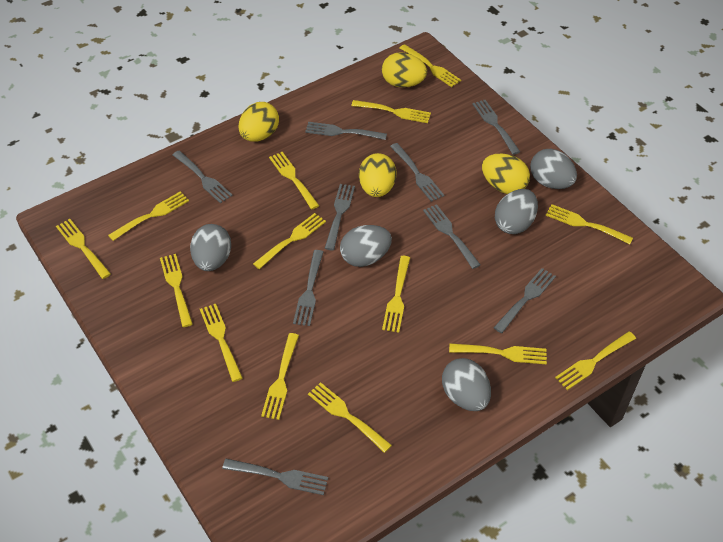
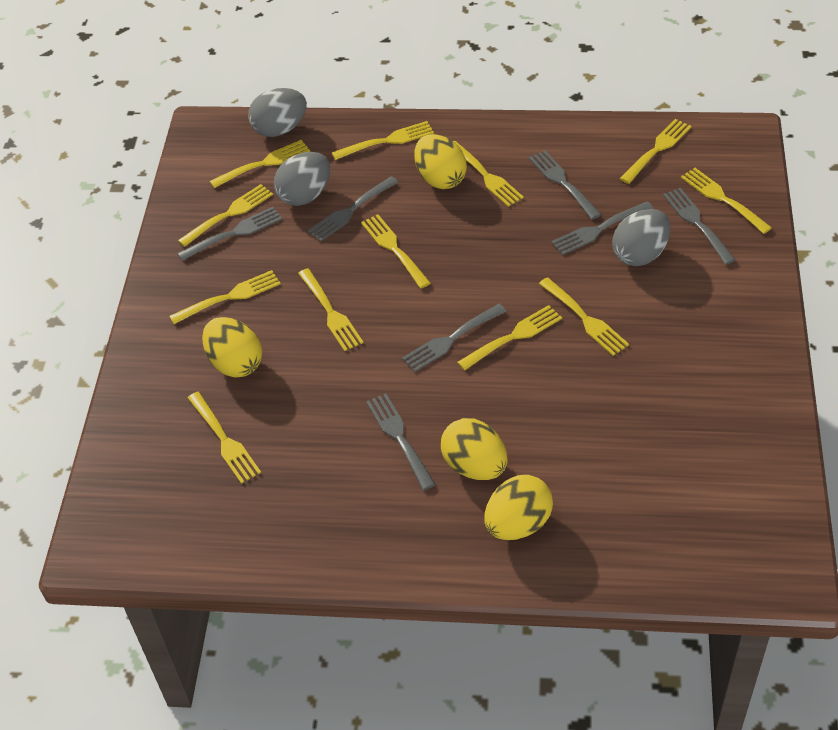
grey egg: 5 -> 3
grey fork: 9 -> 7
yellow fork: 14 -> 12

